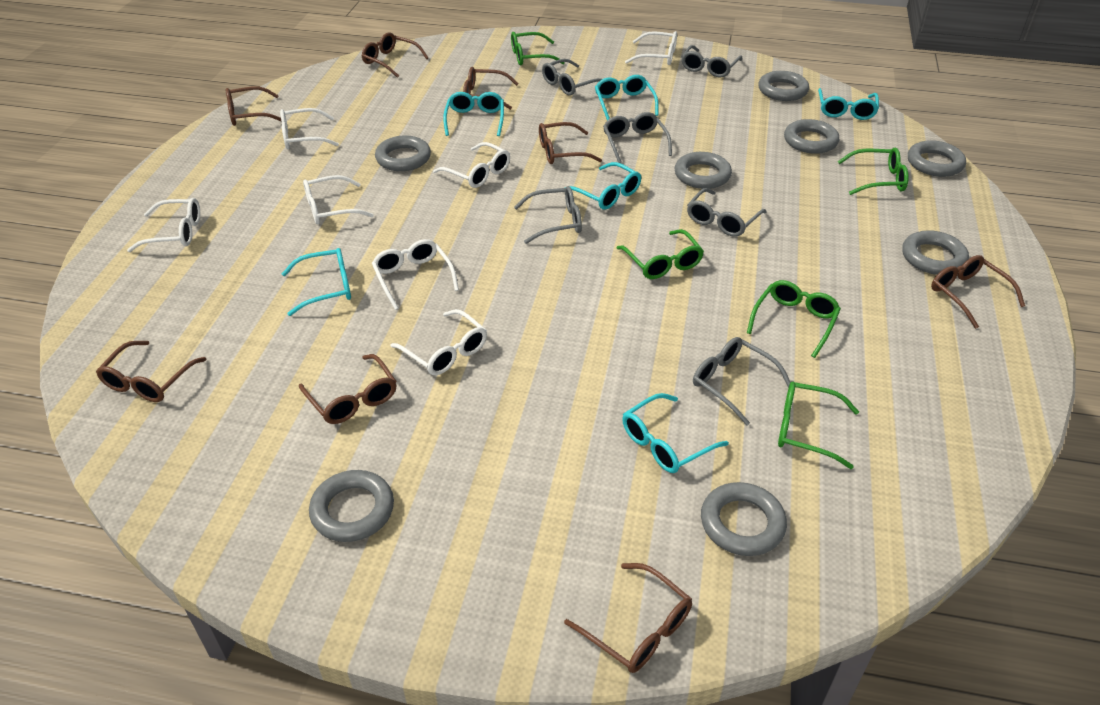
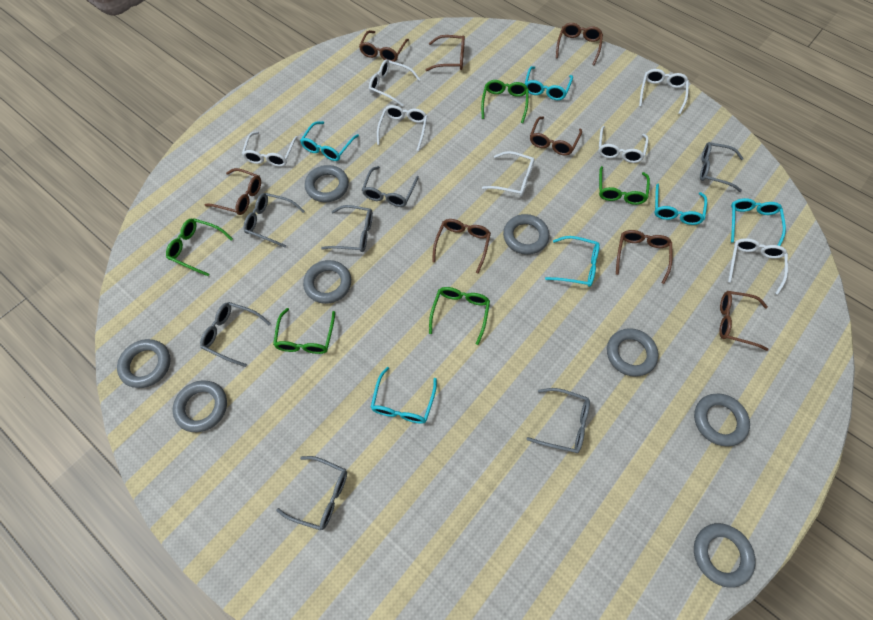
grey glasses: 6 -> 7

